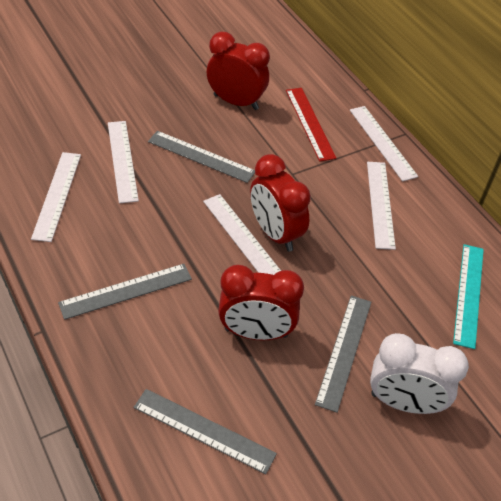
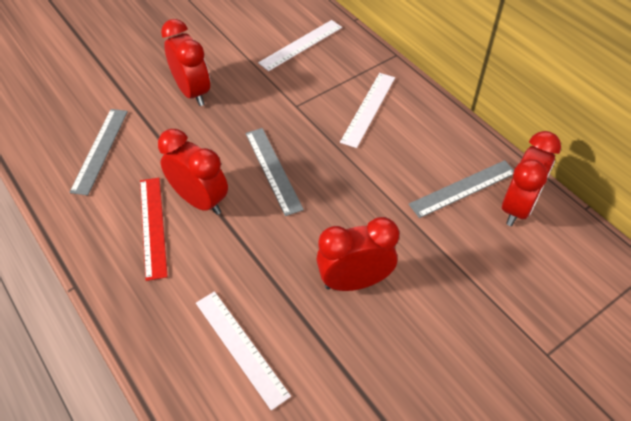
grey ruler: 4 -> 3
red clock: 3 -> 4
turquoise ruler: 1 -> 0
white clock: 1 -> 0
white ruler: 5 -> 3

